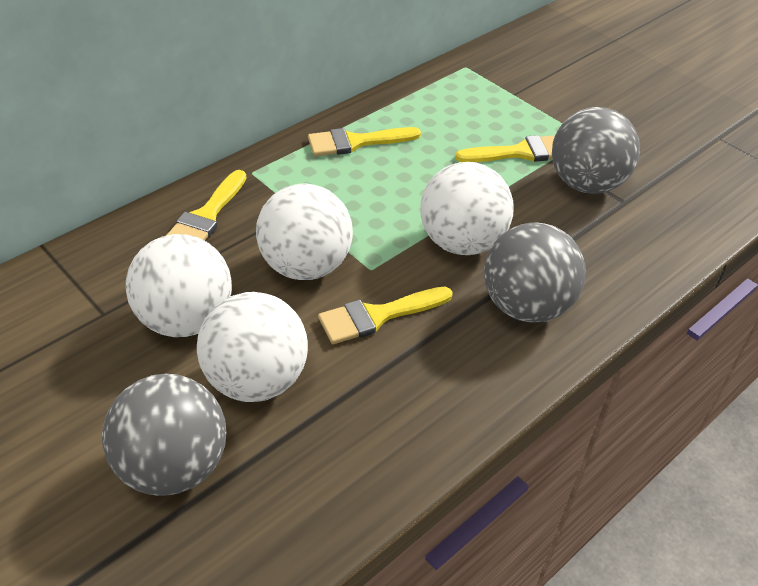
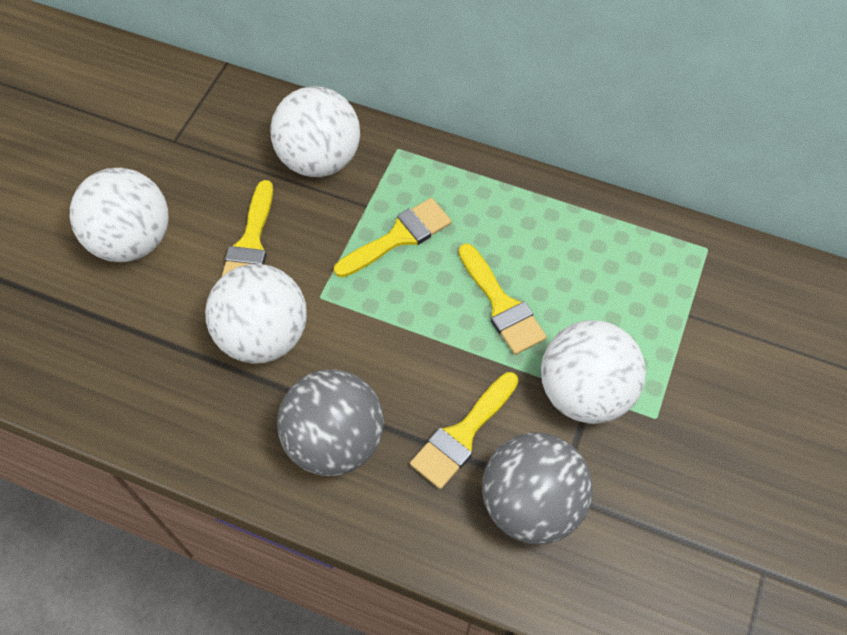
grey ball: 3 -> 2

